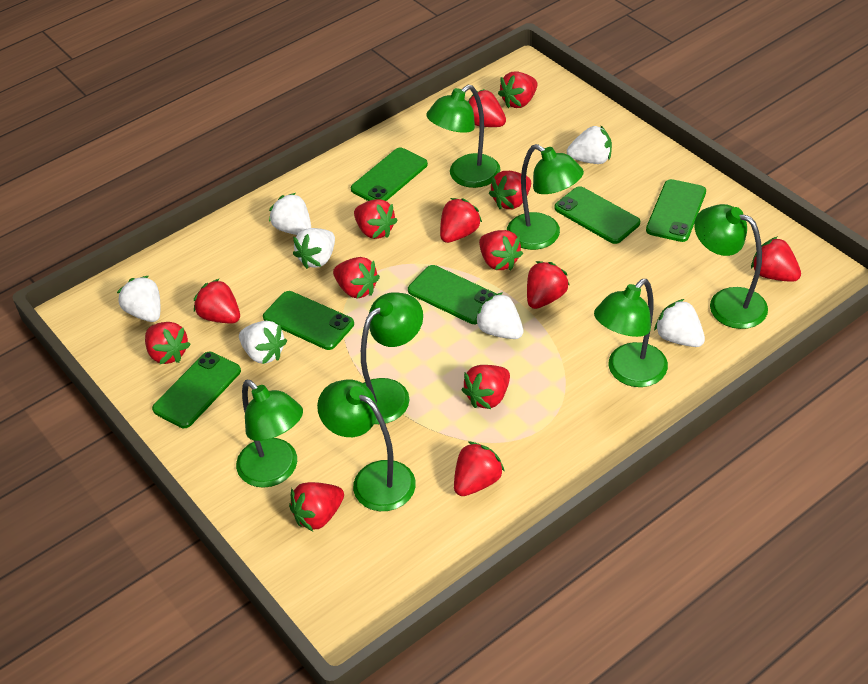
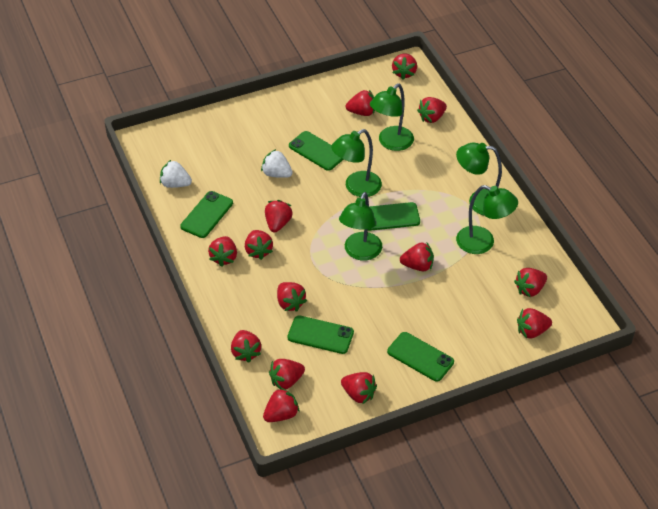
green lamp: 7 -> 5
green phone: 6 -> 5
white strawberry: 7 -> 2

